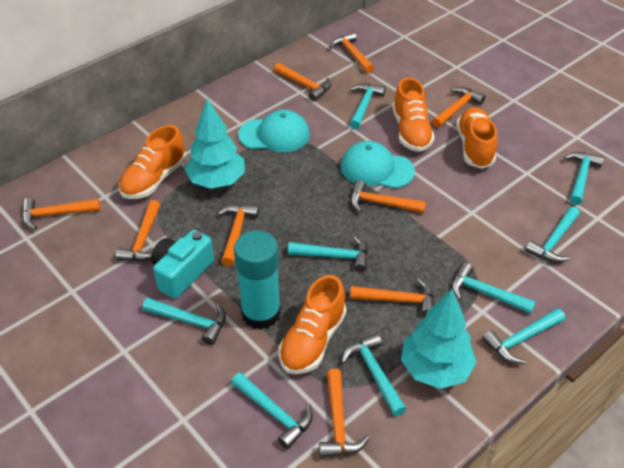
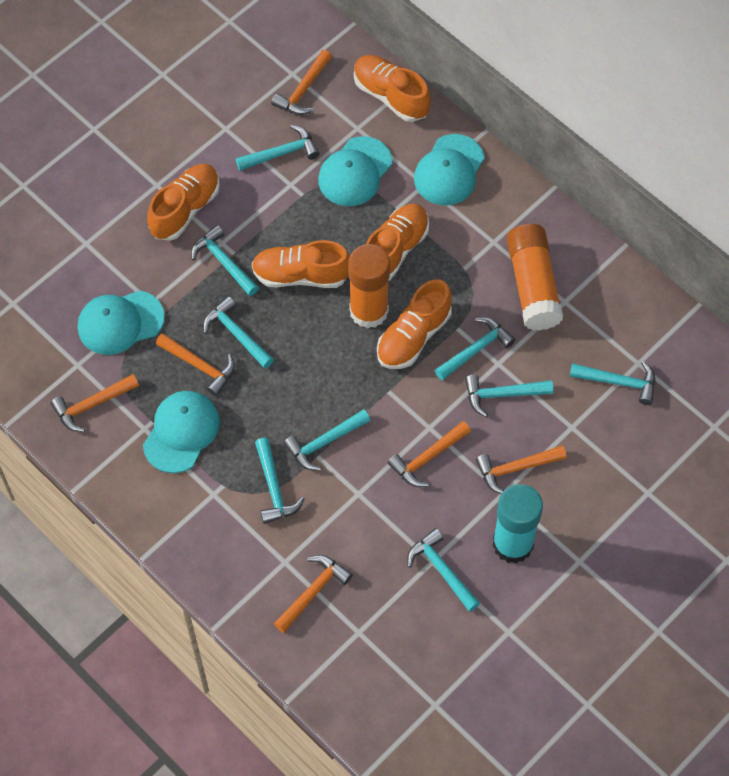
orange glue stick: 0 -> 2
orange hammer: 9 -> 6
orange shoe: 4 -> 5
turquoise camera: 1 -> 0
turquoise cap: 2 -> 4
turquoise tree: 2 -> 0

